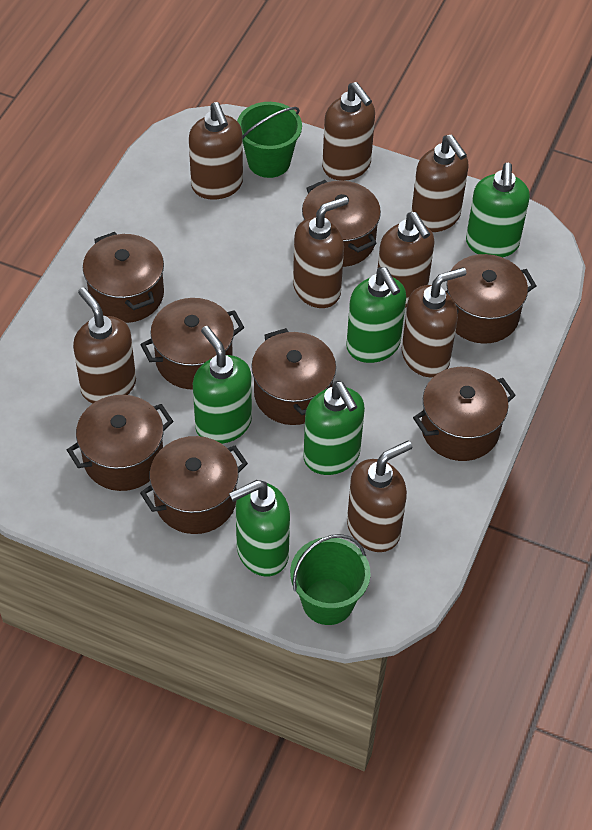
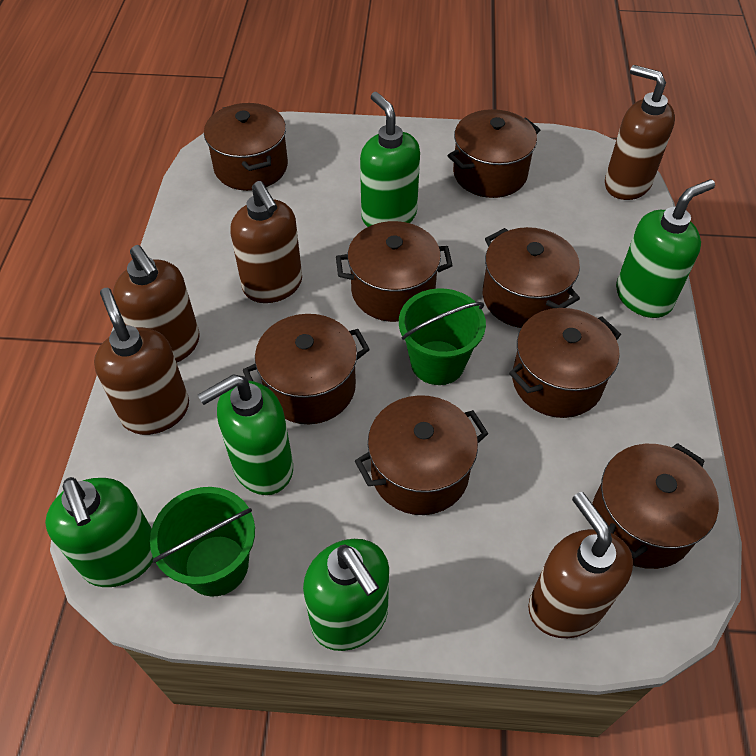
brown soap dispenser: 8 -> 5

